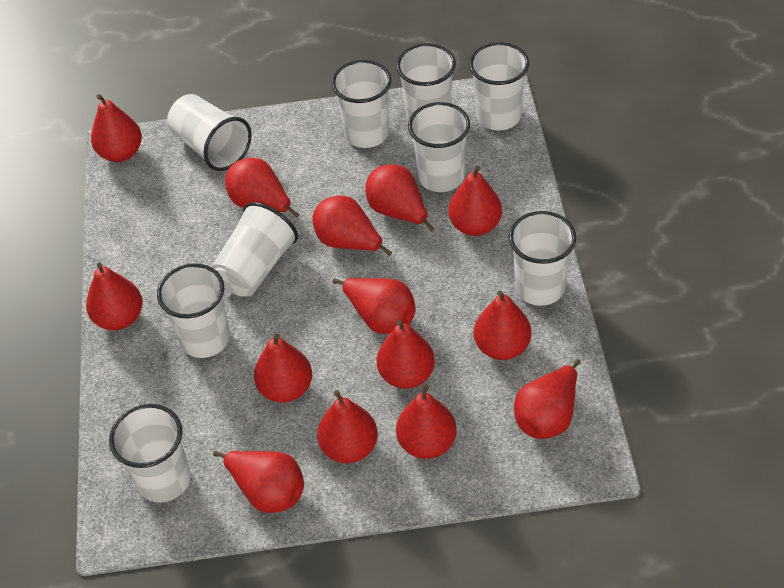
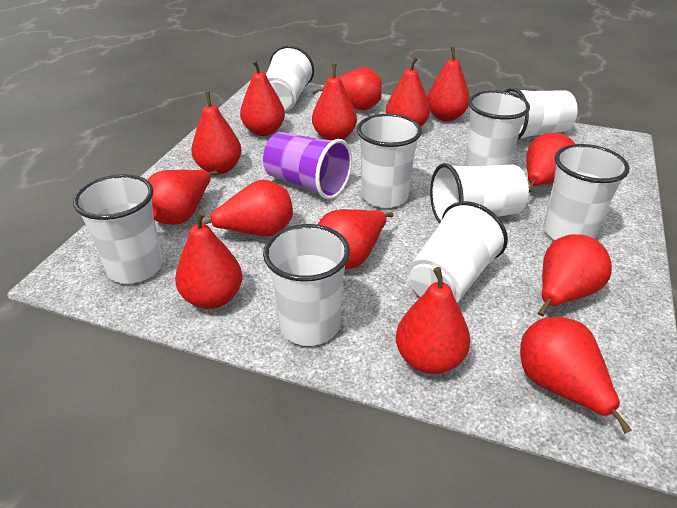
purple cup: 0 -> 1

